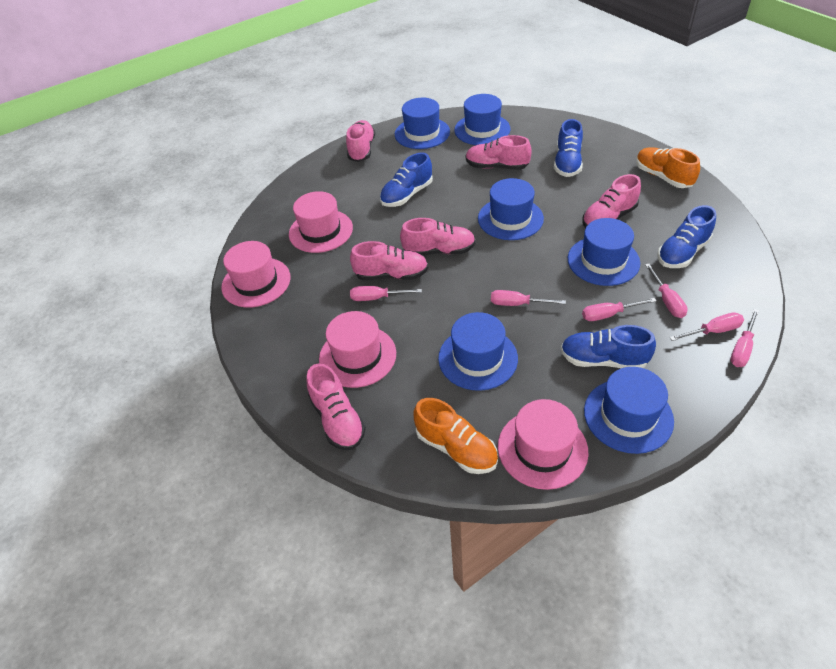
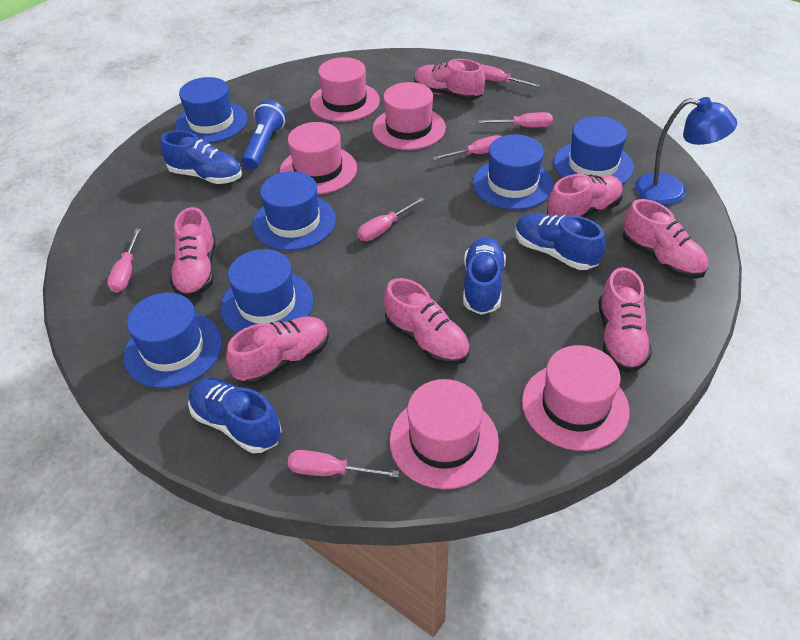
blue flashlight: 0 -> 1
blue lamp: 0 -> 1
orange shoe: 2 -> 0
pink hat: 4 -> 5
pink shoe: 6 -> 7

